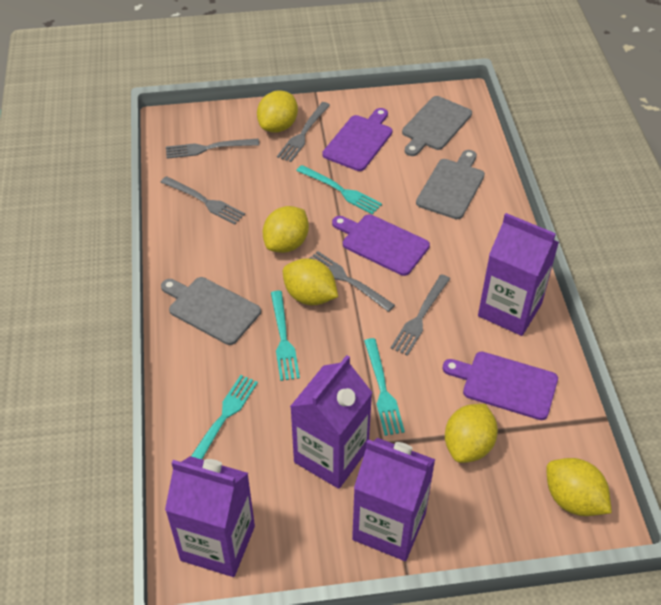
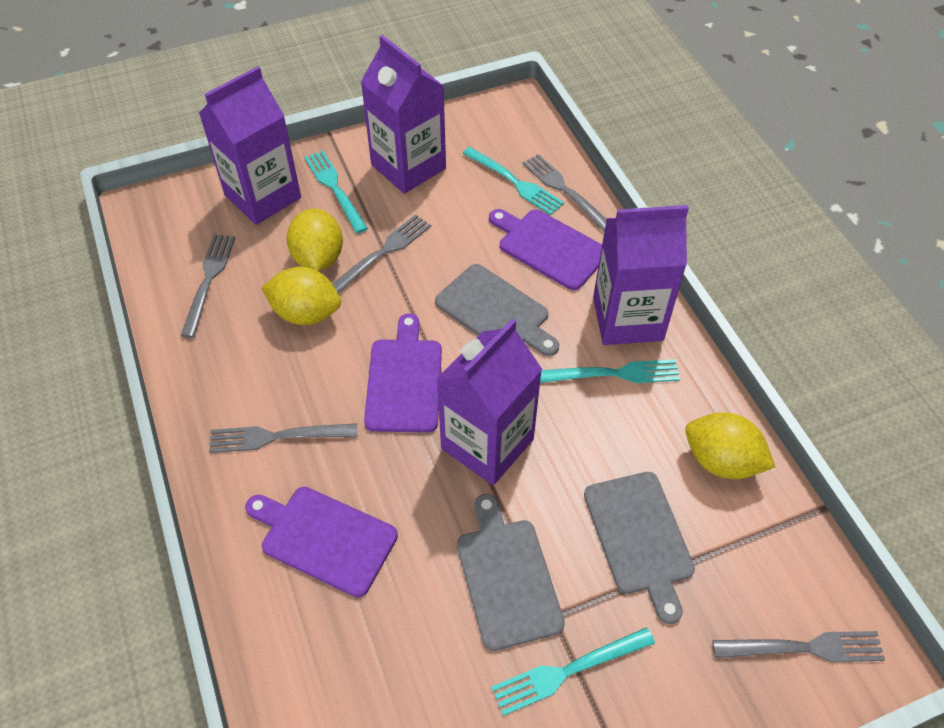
yellow lemon: 5 -> 3

